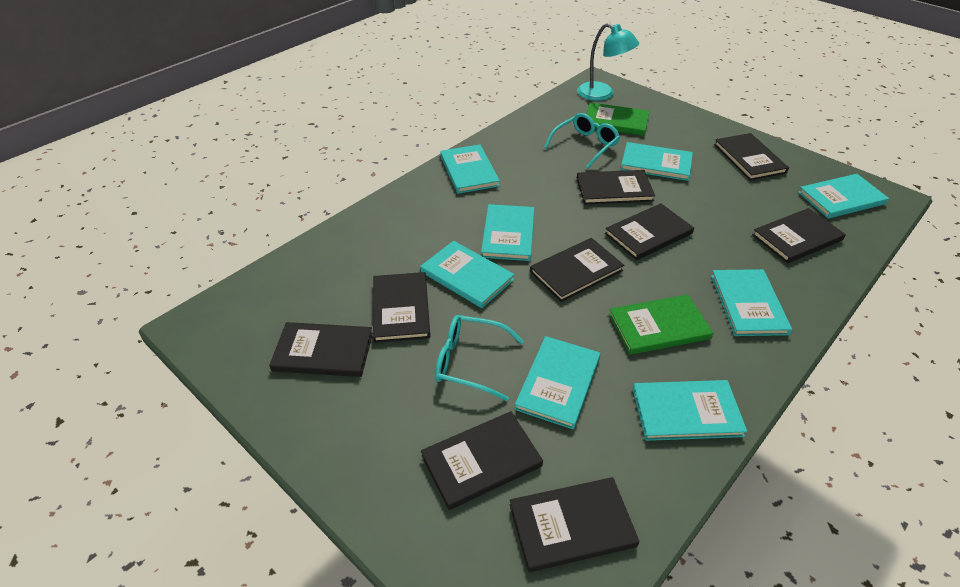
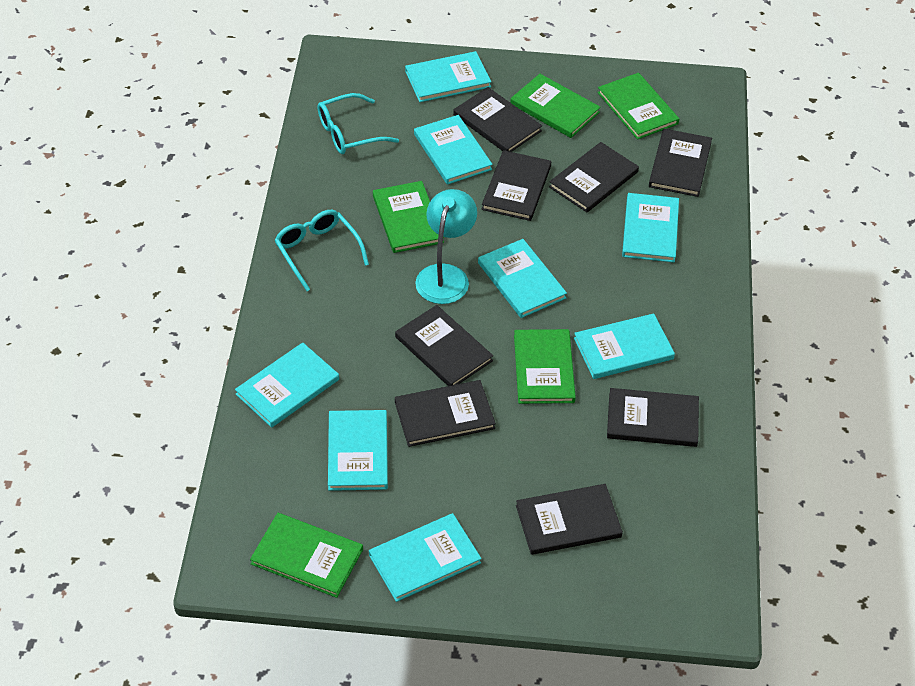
black book: 9 -> 8
green book: 2 -> 5

